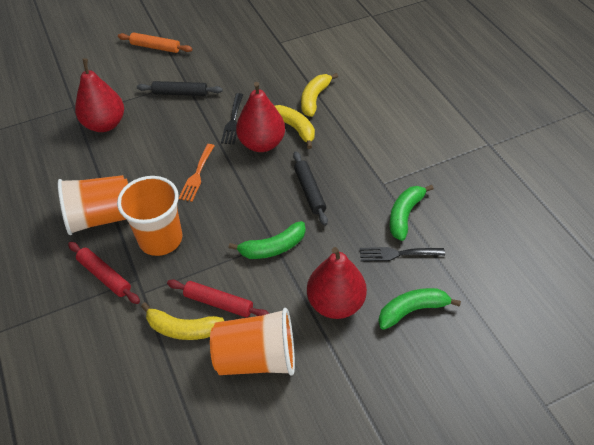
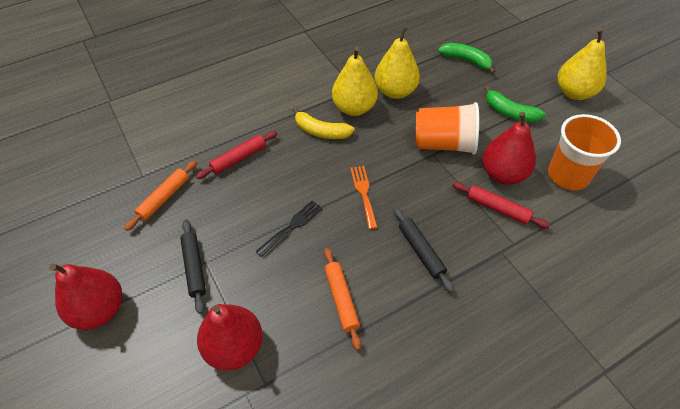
black fork: 2 -> 1
green banana: 3 -> 2
orange cup: 3 -> 2
orange rolling pin: 1 -> 2
yellow banana: 3 -> 1
yellow pear: 0 -> 3

